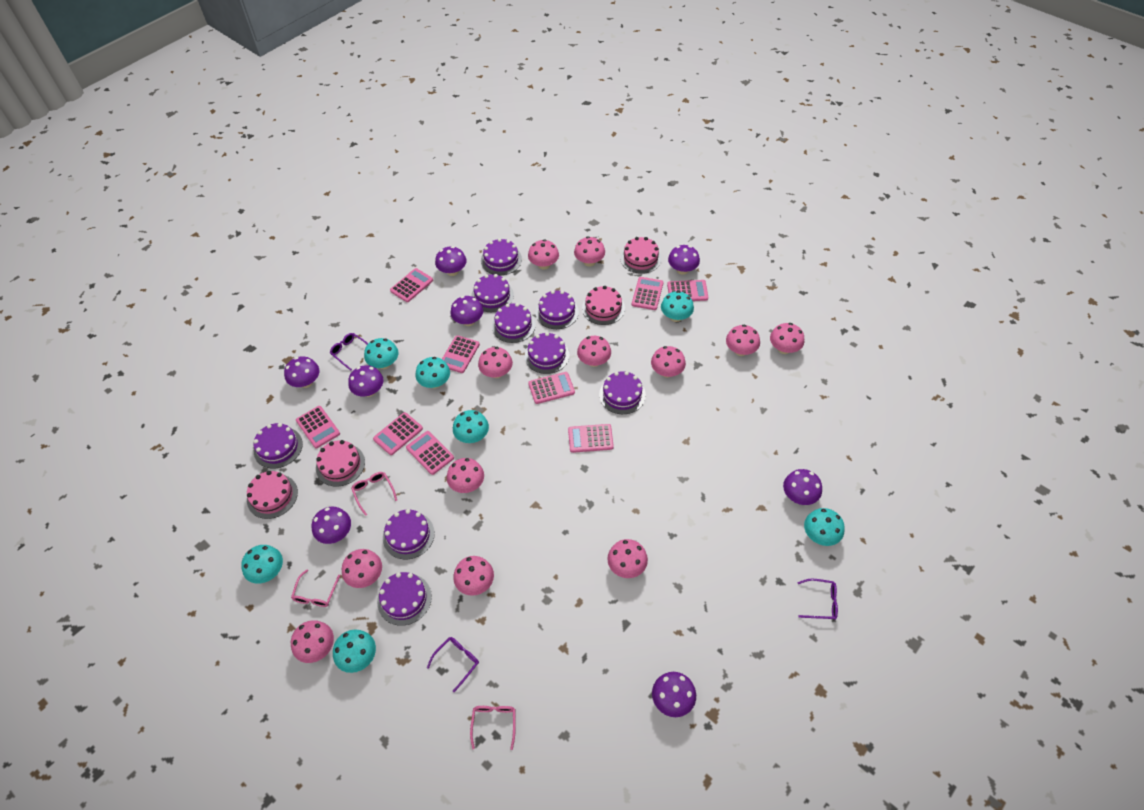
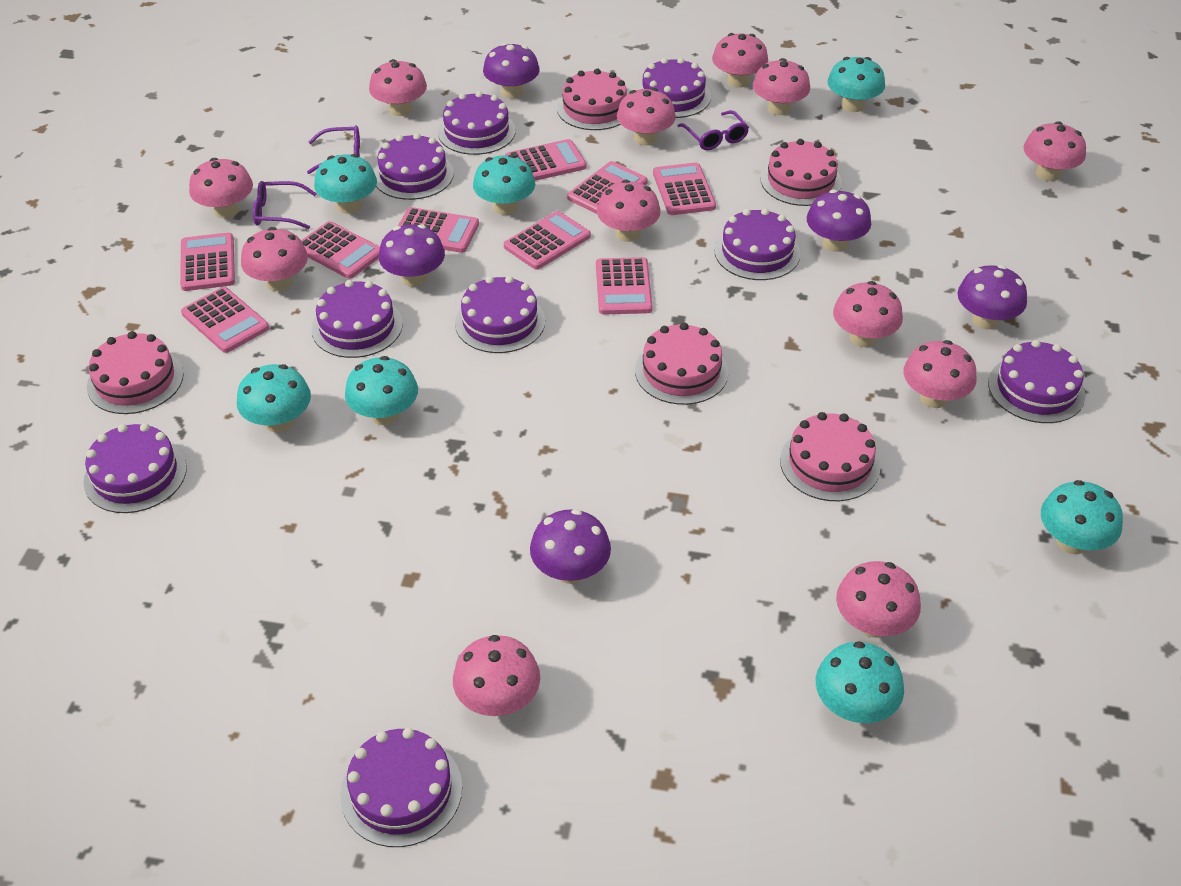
pink cake: 4 -> 5
pink glasses: 3 -> 0
purple mushroom: 8 -> 5

